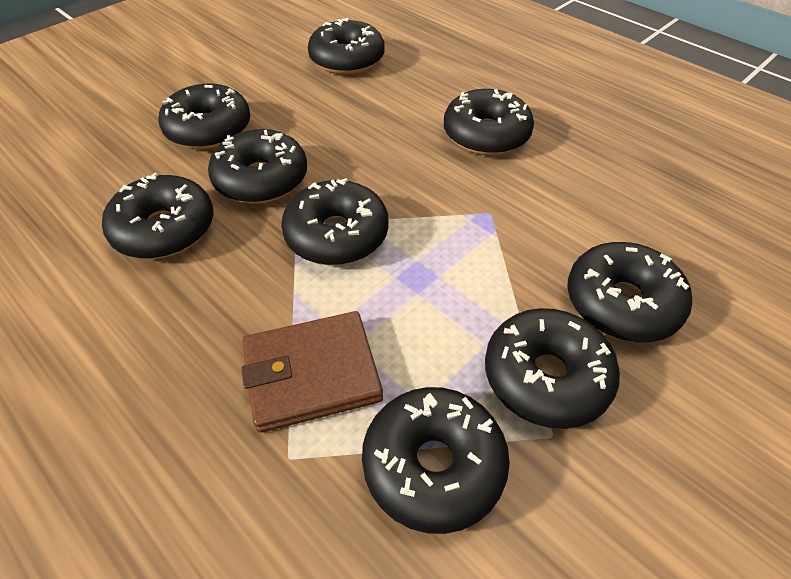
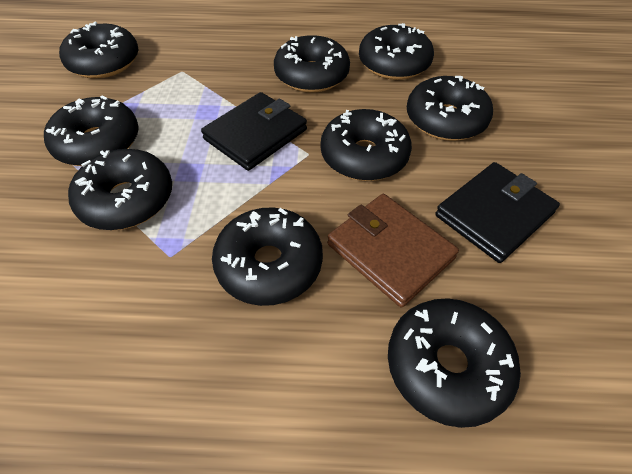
black wallet: 0 -> 2

